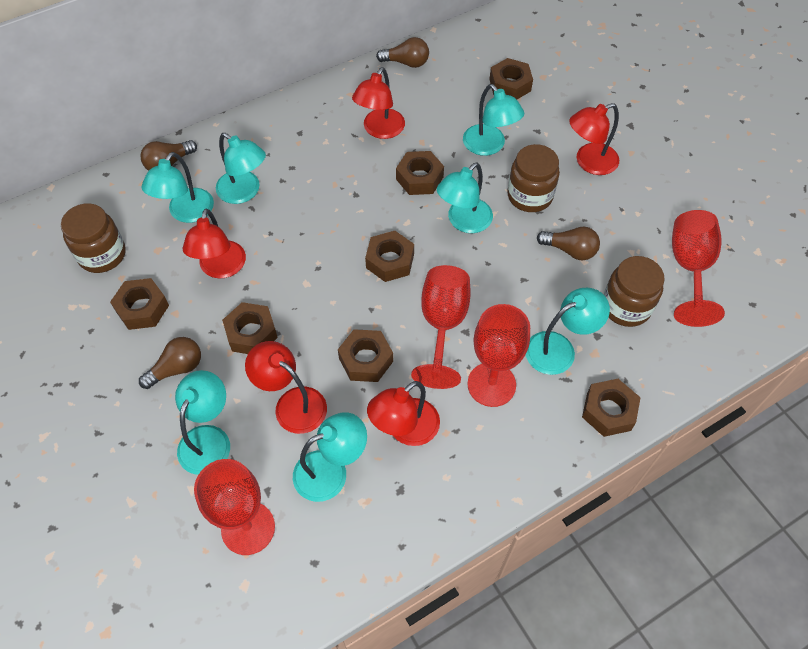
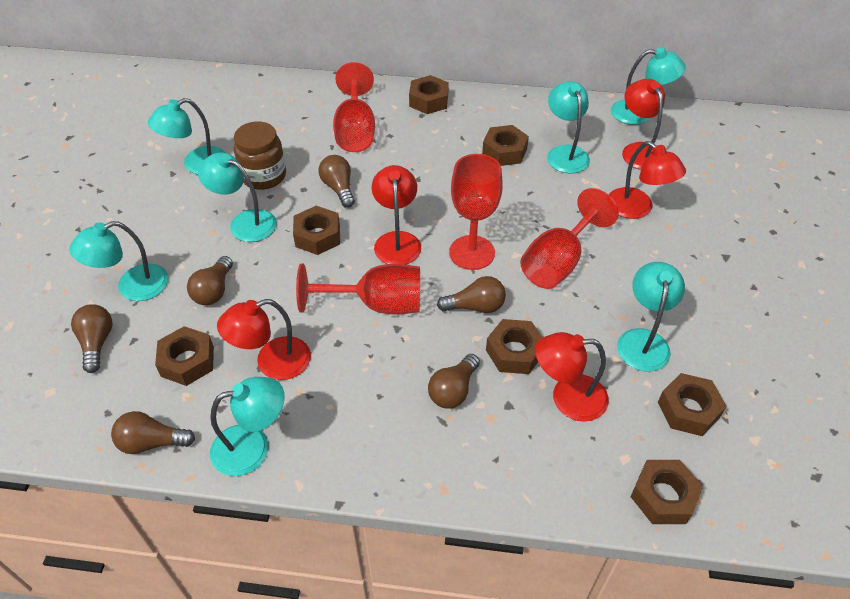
brown jar: 3 -> 1
brown light bulb: 4 -> 6

